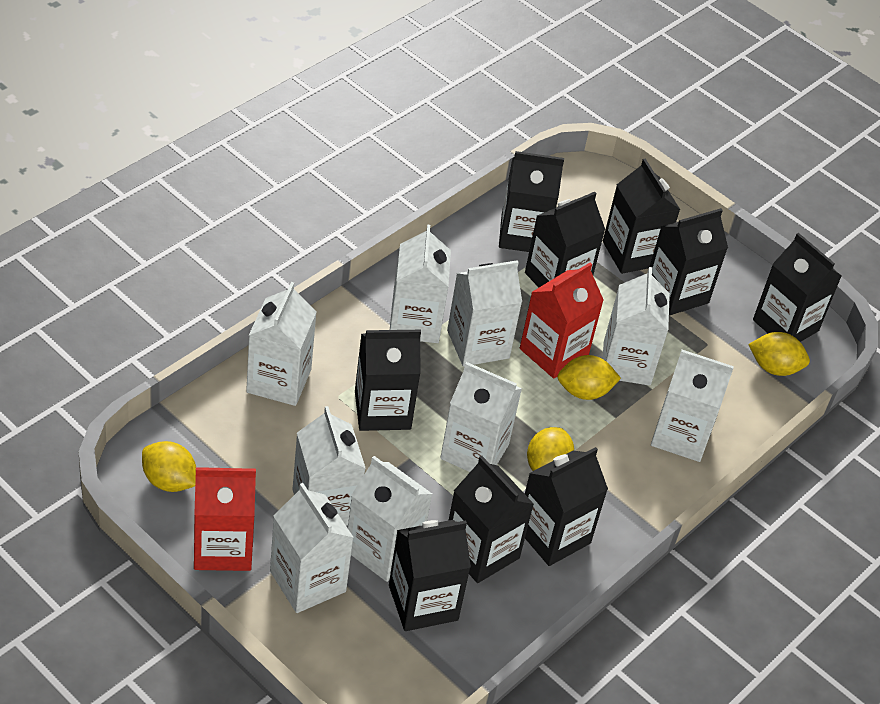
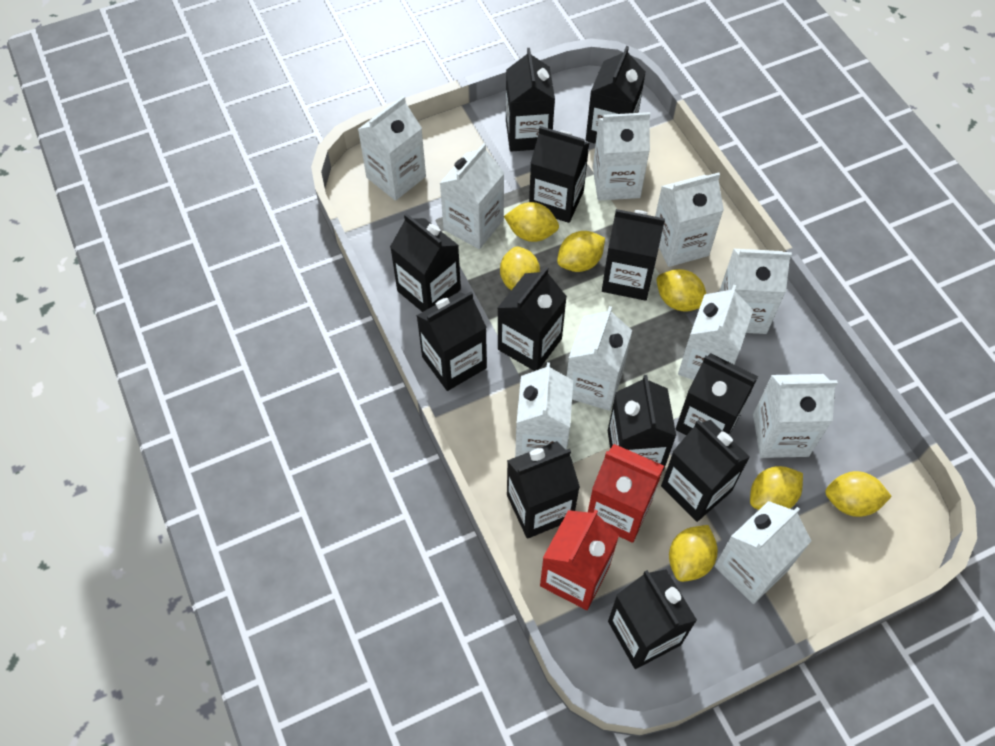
black carton: 9 -> 12
white carton: 9 -> 10
yellow lemon: 4 -> 7

